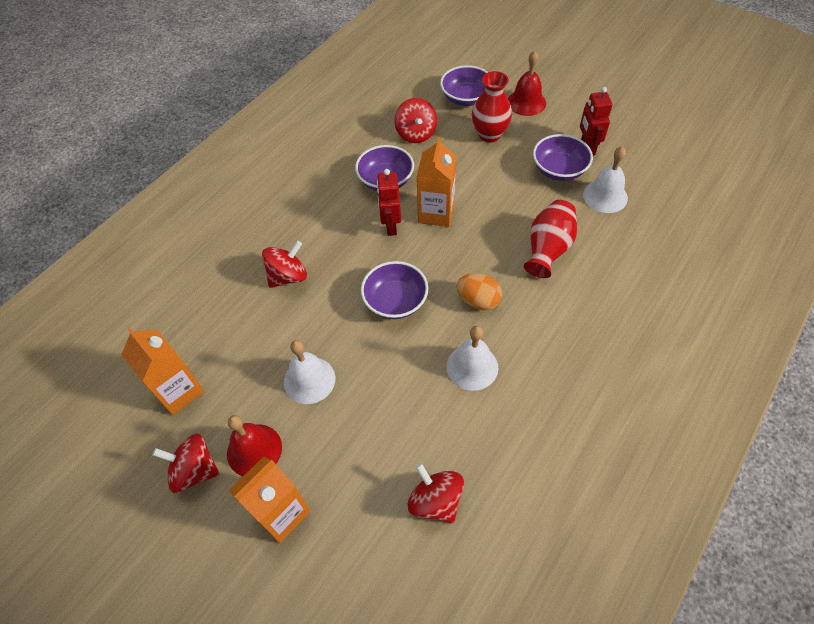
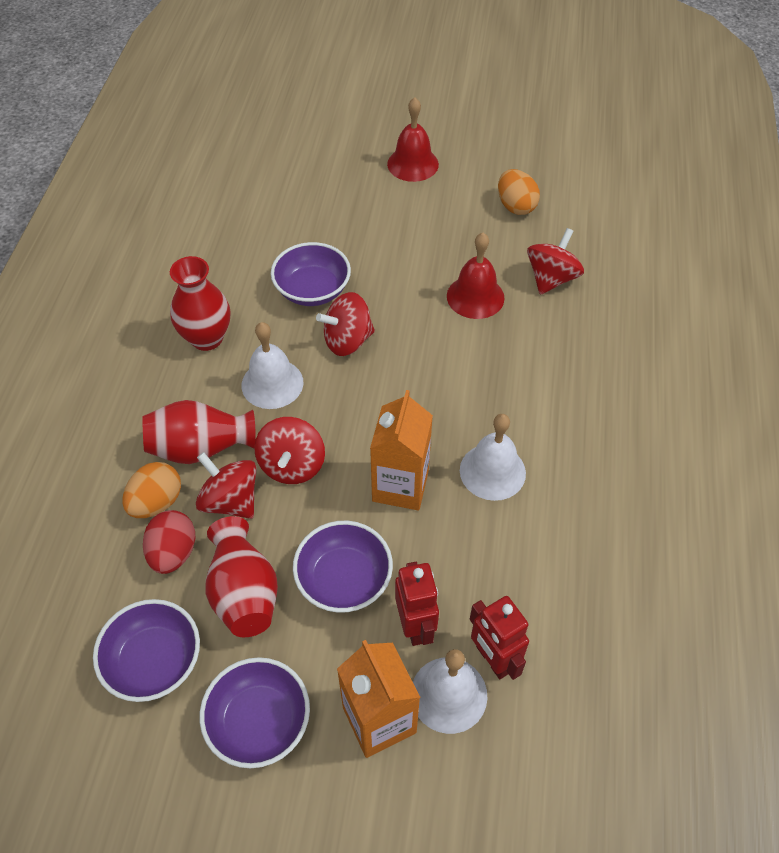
orange carton: 3 -> 2
orange egg: 1 -> 2
red egg: 0 -> 1
red vase: 2 -> 3

